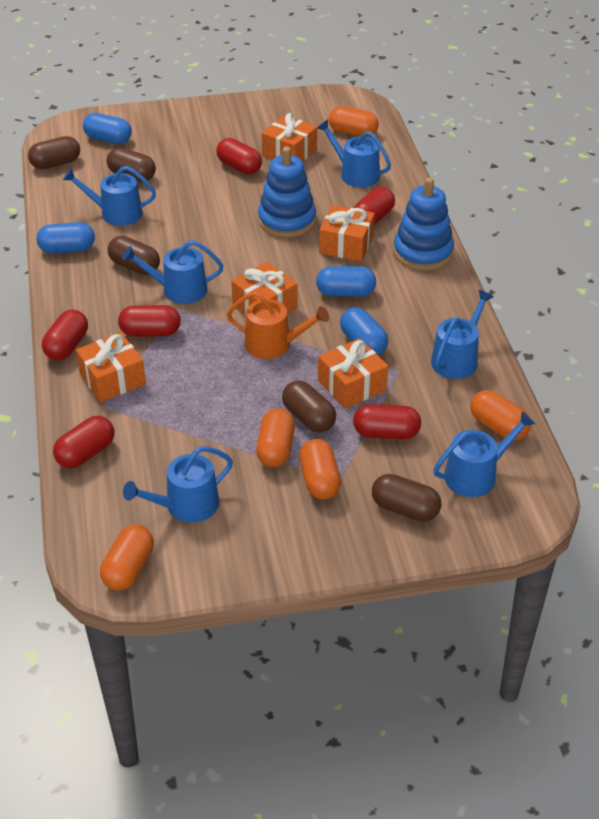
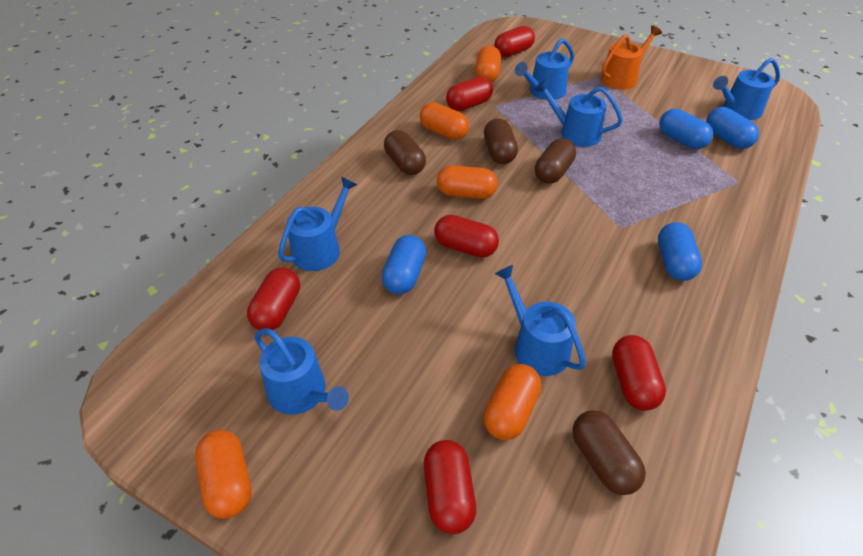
blue stacking toy: 2 -> 0
brown capsule: 5 -> 4
orange gift: 5 -> 0

